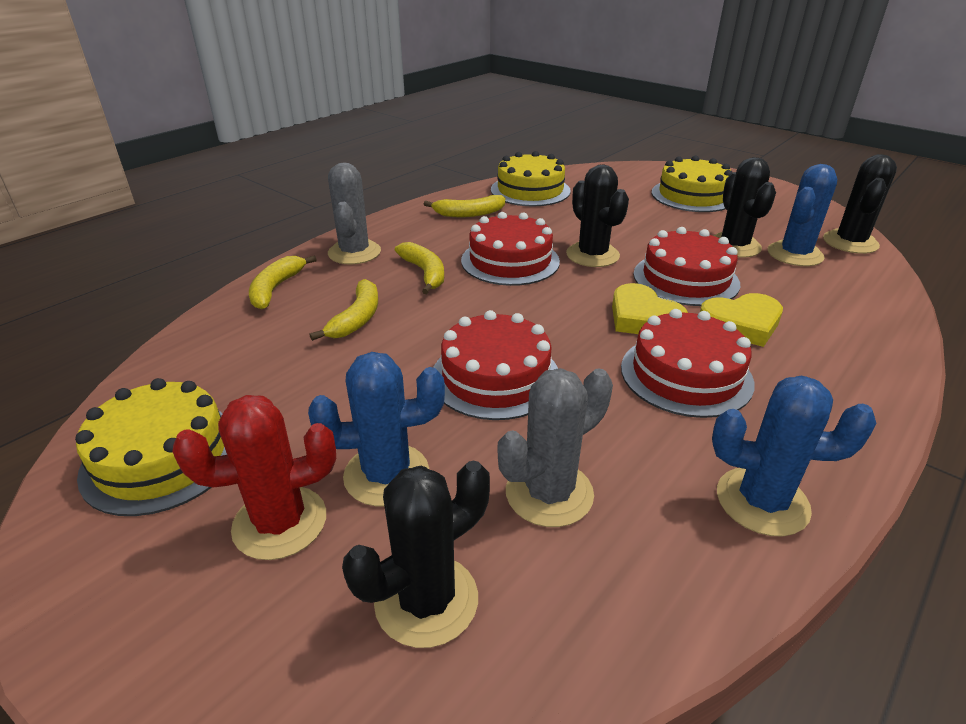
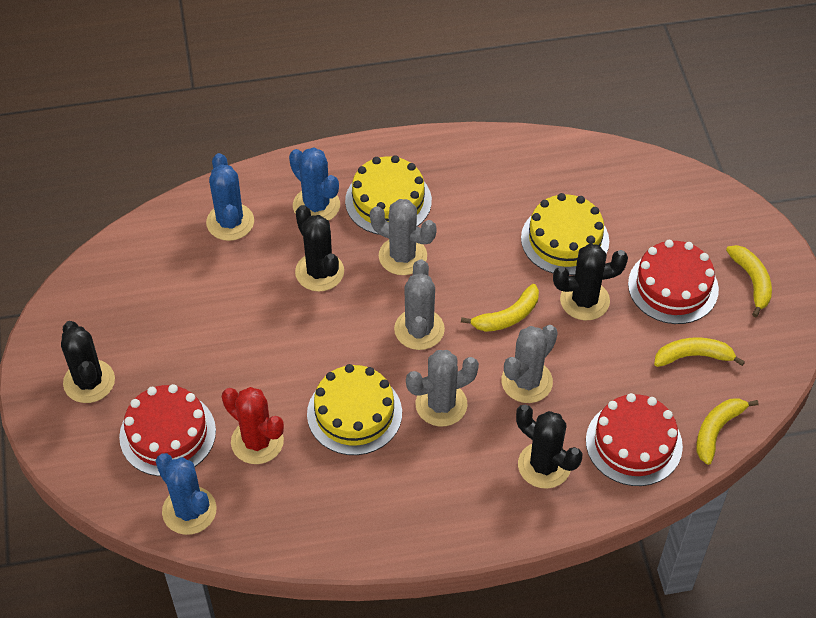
grey cactus: 2 -> 4
red cake: 4 -> 3
yellow heart: 2 -> 0

